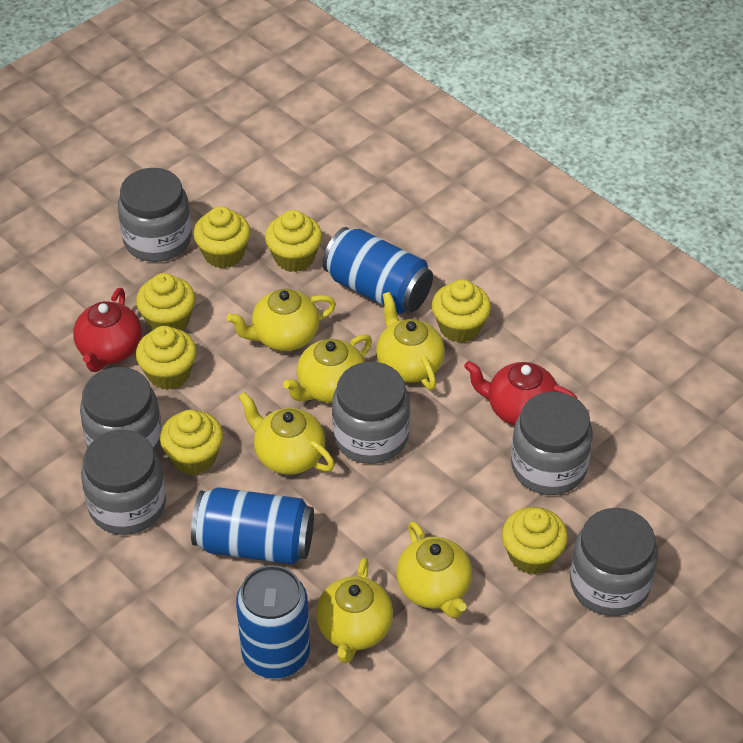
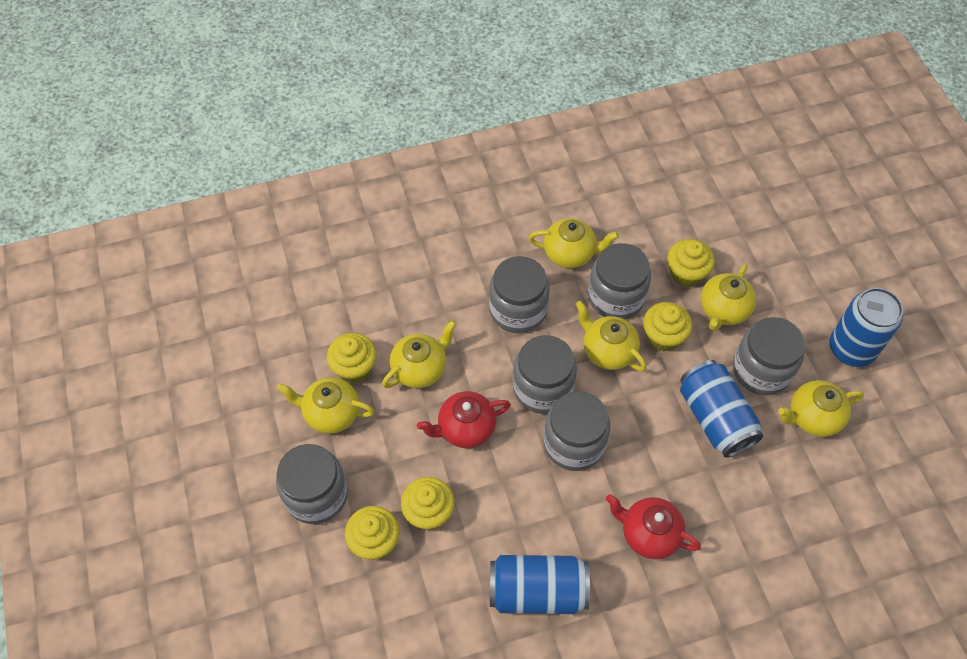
yellow cupcake: 7 -> 5

